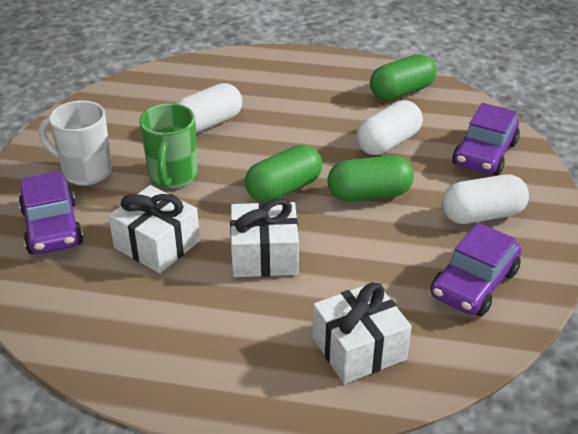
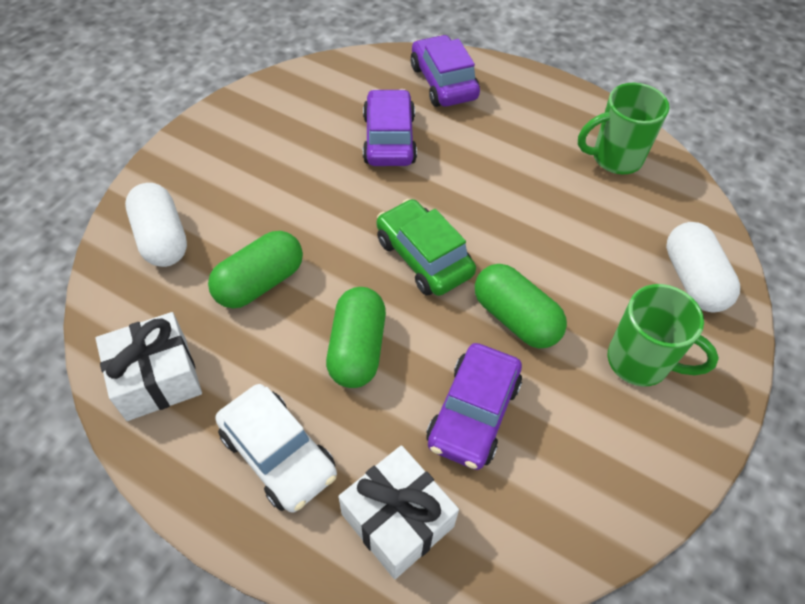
green car: 0 -> 1
green mug: 1 -> 2
white capsule: 3 -> 2
white car: 0 -> 1
white gift: 3 -> 2
white mug: 1 -> 0

